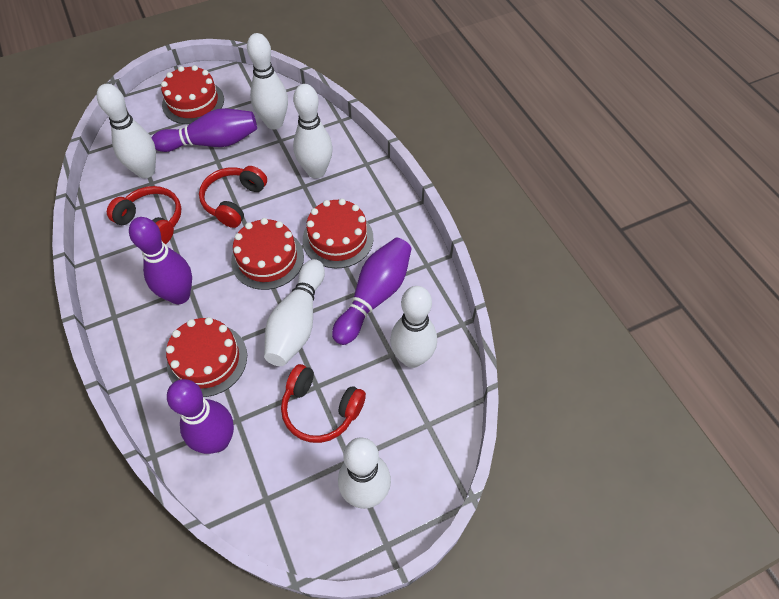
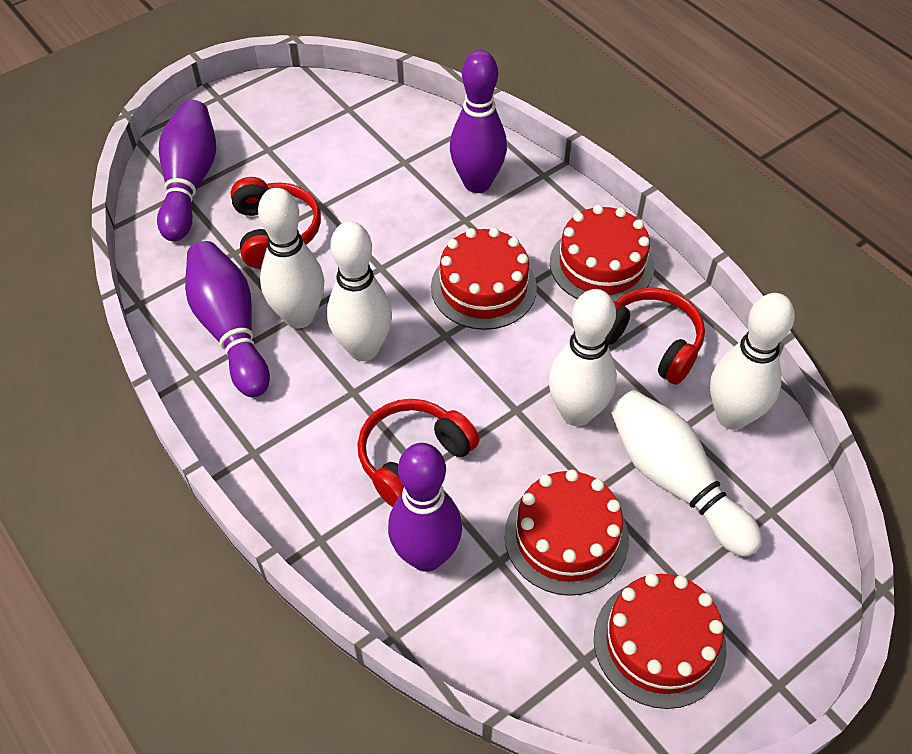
white bowling pin: 6 -> 5

